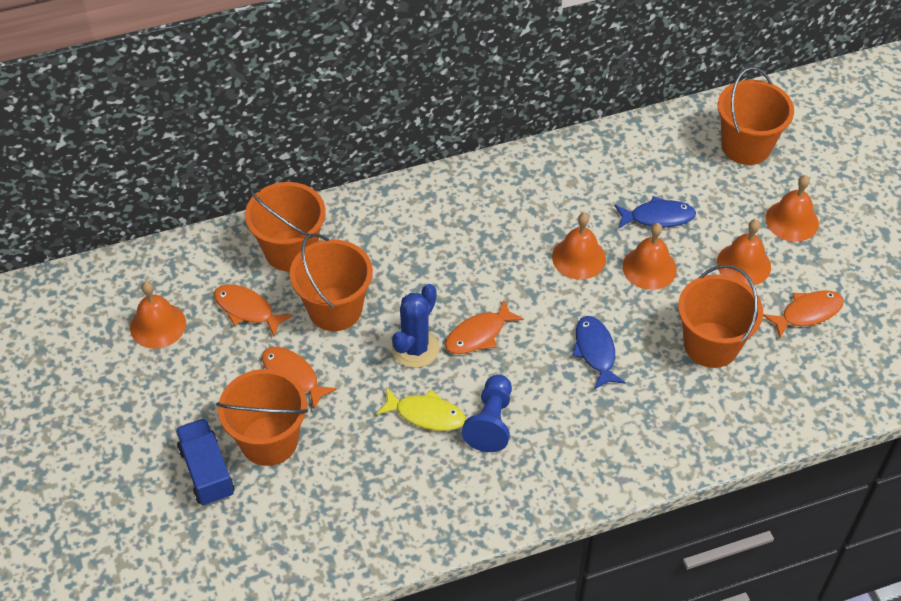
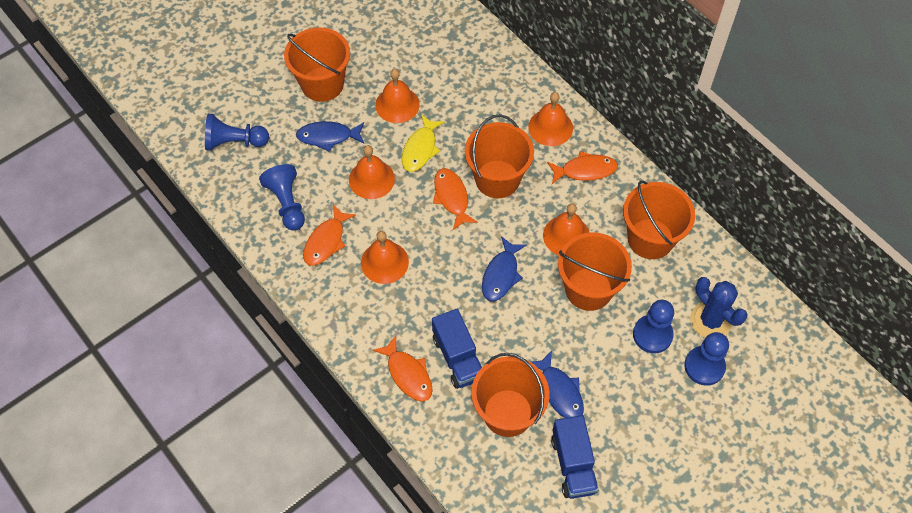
blue fish: 2 -> 3
blue pawn: 1 -> 4
blue truck: 1 -> 2

